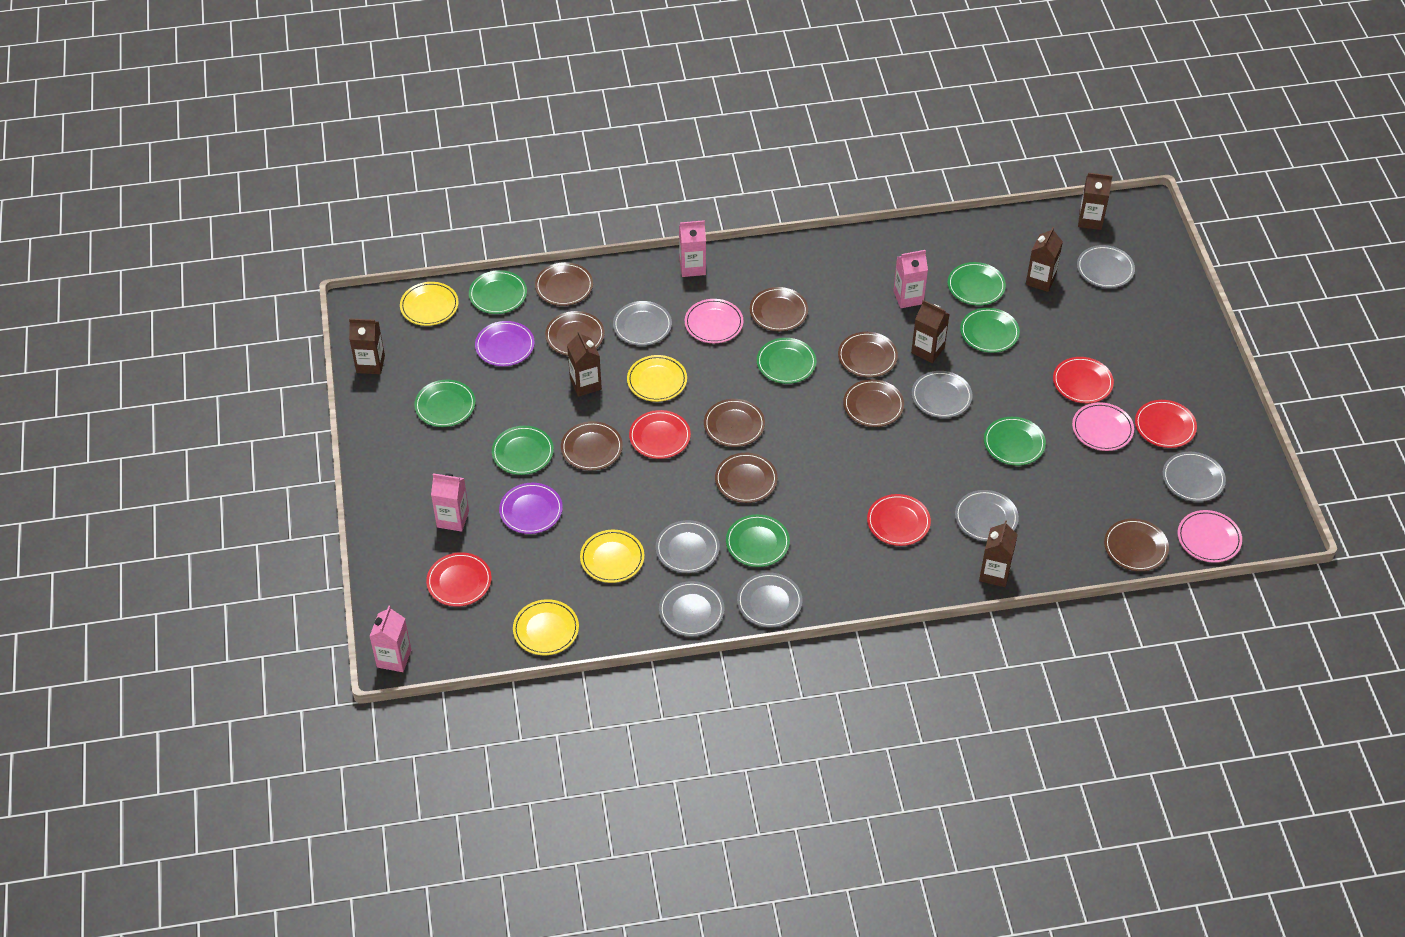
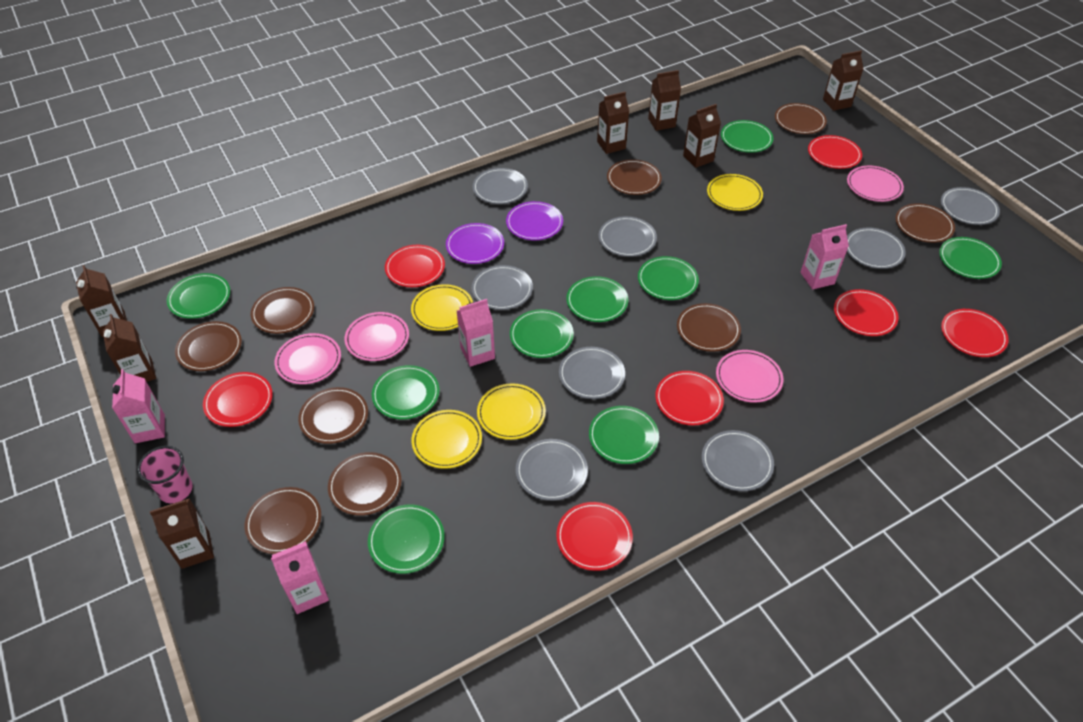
brown carton: 6 -> 7
green plate: 8 -> 9
pink cup: 0 -> 1
pink plate: 3 -> 4
red plate: 5 -> 7

